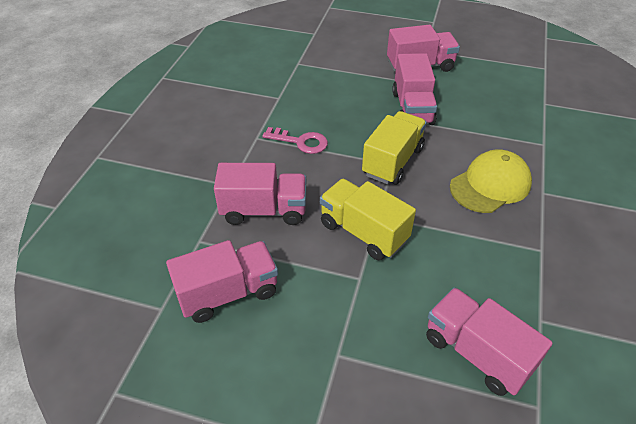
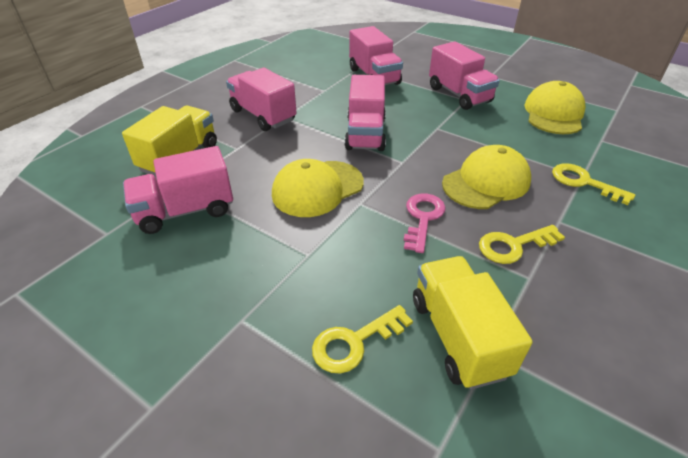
yellow cap: 1 -> 3
yellow key: 0 -> 3

